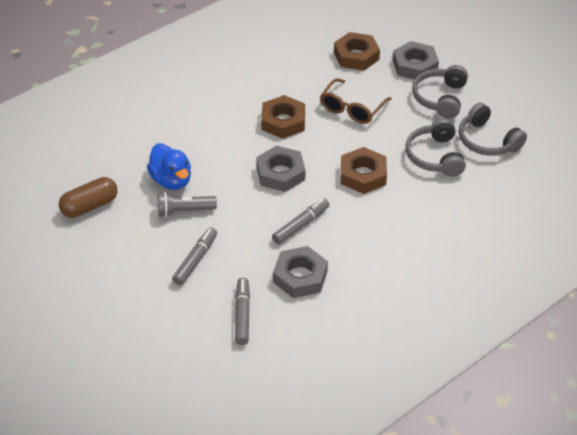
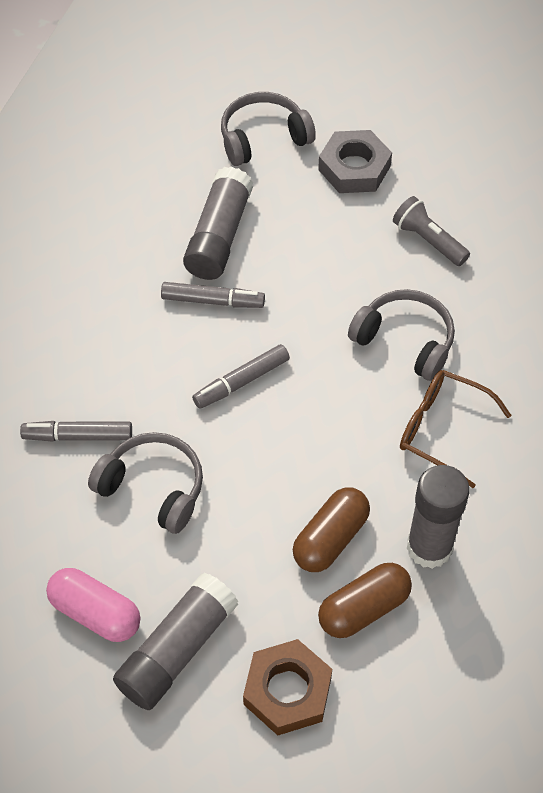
blue duck: 1 -> 0
brown capsule: 1 -> 2
brown nut: 3 -> 1
grey glue stick: 0 -> 3
grey nut: 3 -> 1
pink capsule: 0 -> 1

